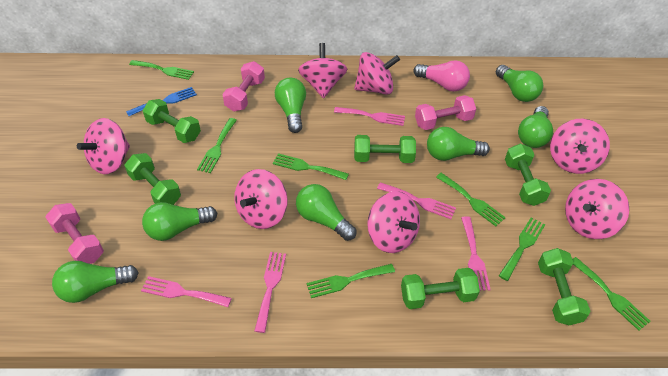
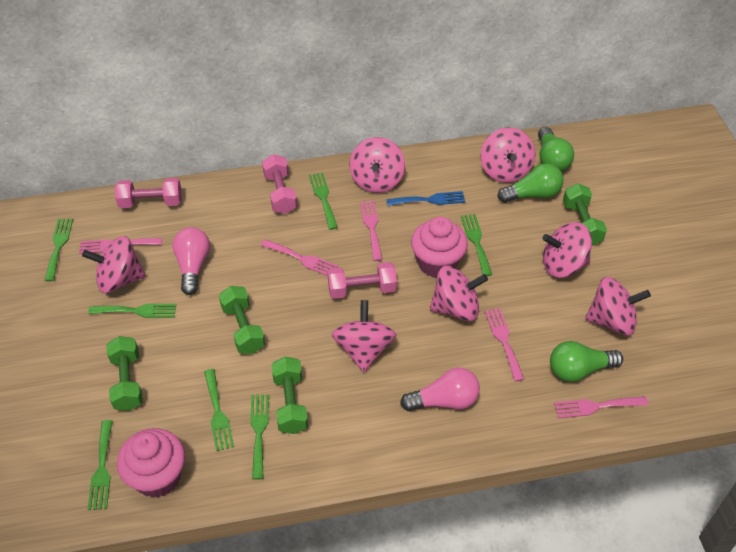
green dumbbell: 6 -> 4
green light bulb: 7 -> 3
pink cupcake: 0 -> 2
pink light bulb: 1 -> 2

